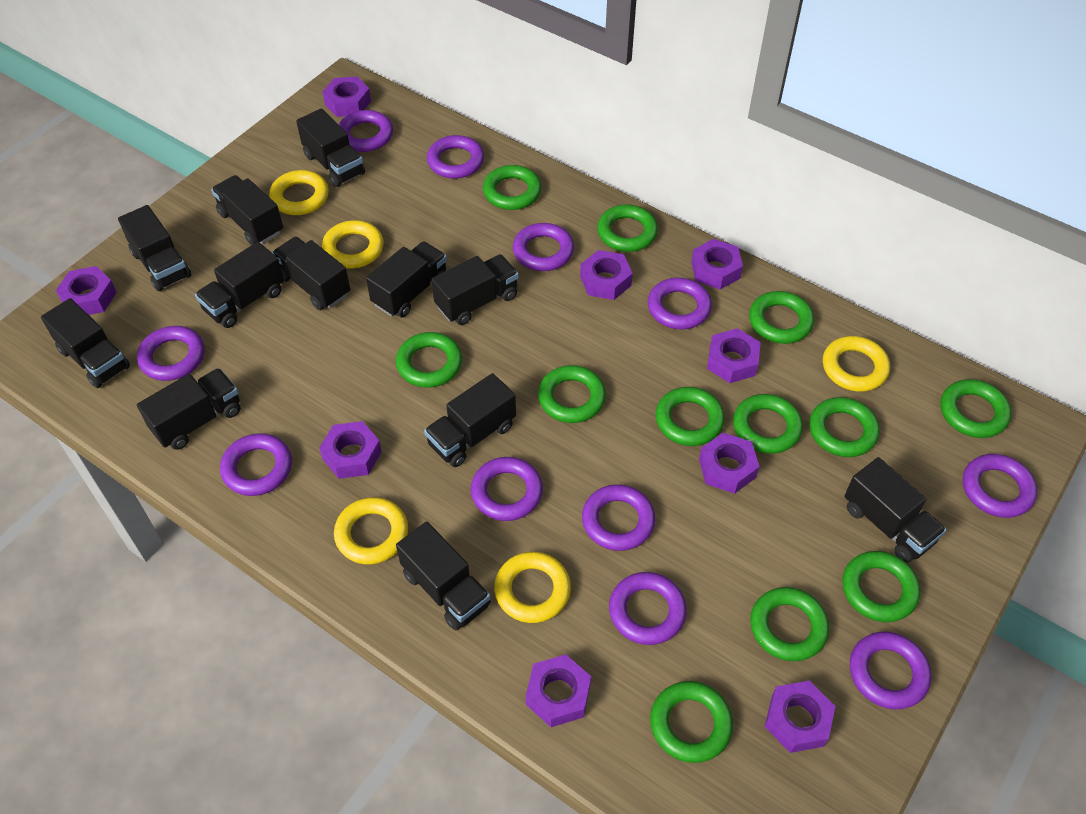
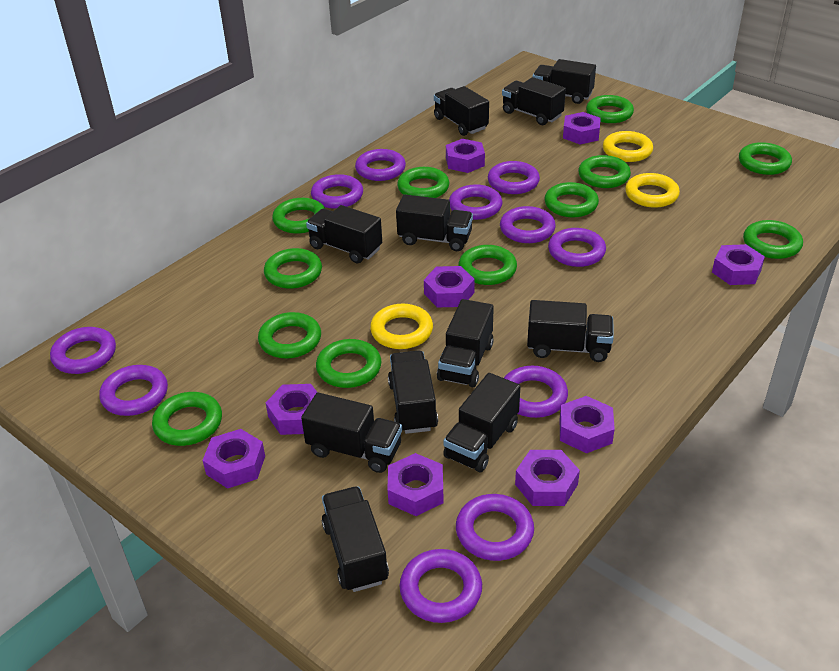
black truck: 12 -> 11
yellow ring: 5 -> 3

